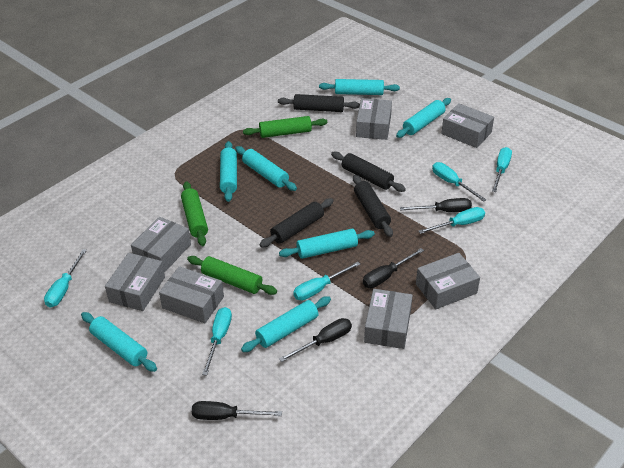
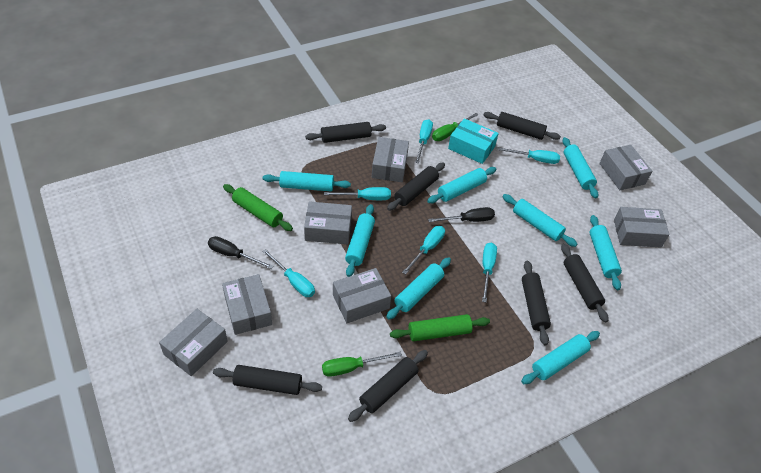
black rolling pin: 4 -> 7
black screwdriver: 4 -> 2
green rolling pin: 3 -> 2
green screwdriver: 0 -> 2
turquoise box: 0 -> 1
turquoise rolling pin: 7 -> 8

